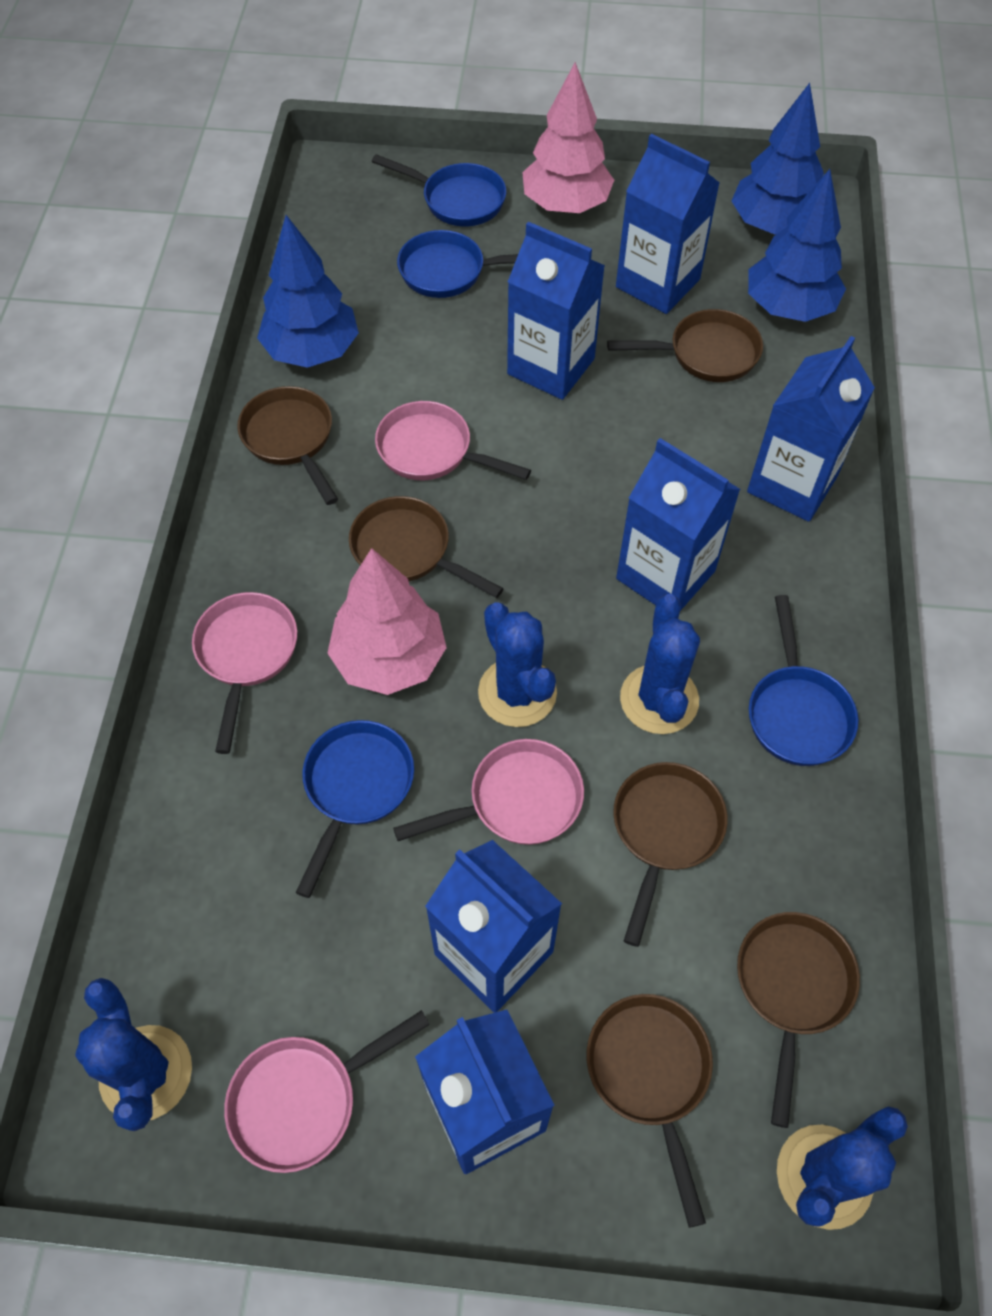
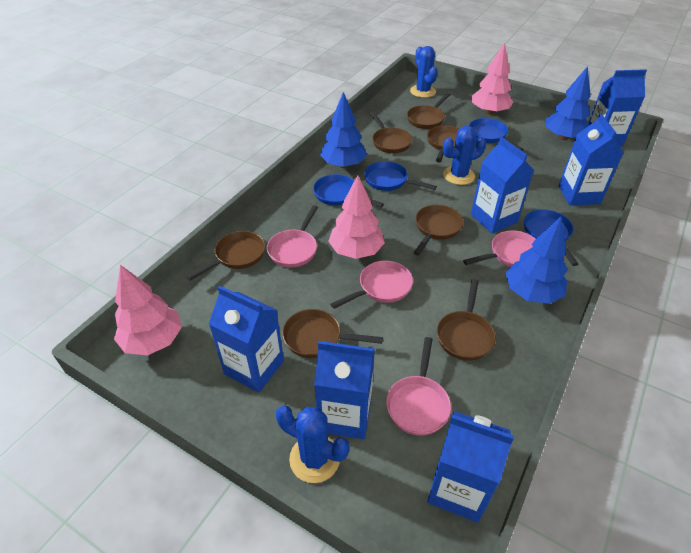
blue cactus: 4 -> 3
brown pan: 6 -> 7
pink tree: 2 -> 3

